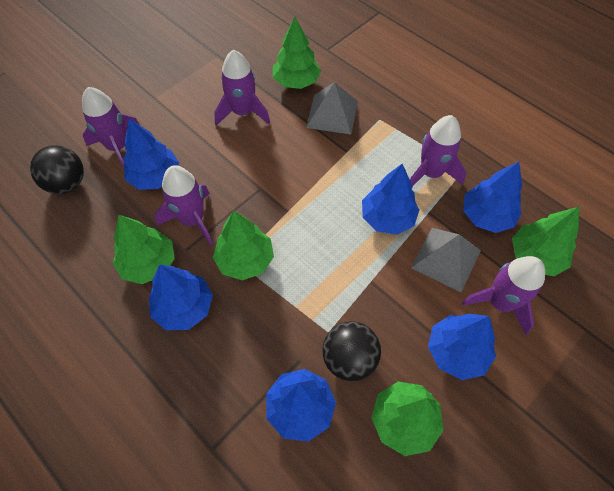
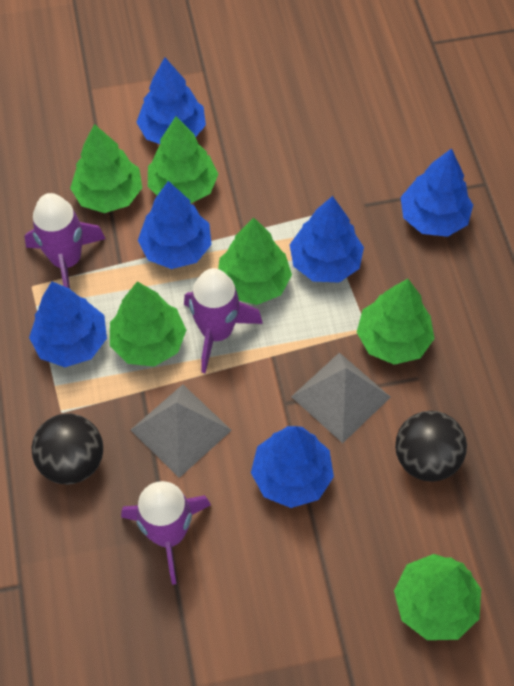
green tree: 5 -> 6
purple rocket: 5 -> 3

